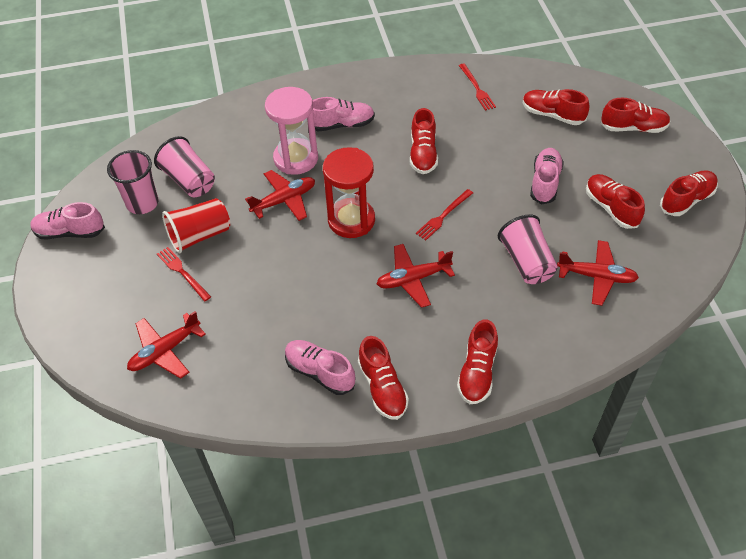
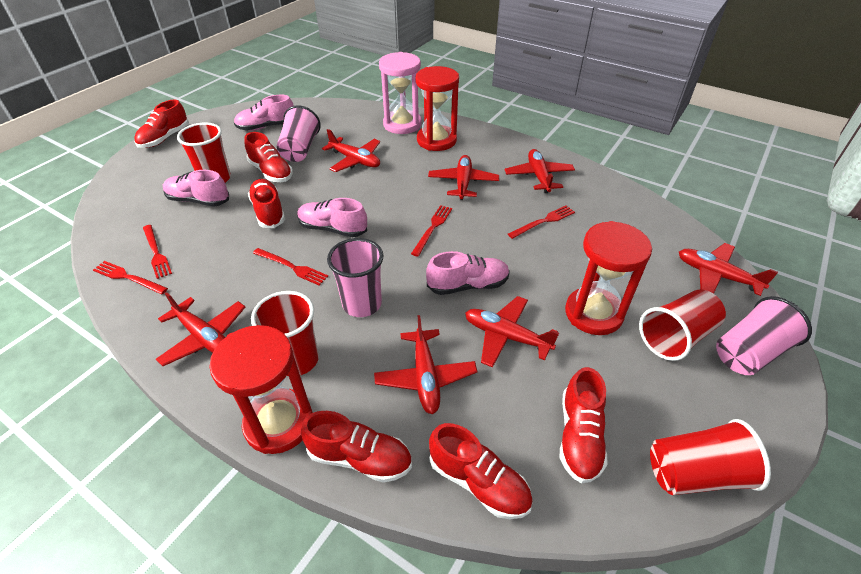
red cup: 1 -> 4
red fork: 3 -> 5
red hourglass: 1 -> 3
red plane: 4 -> 7
red shoe: 7 -> 6

